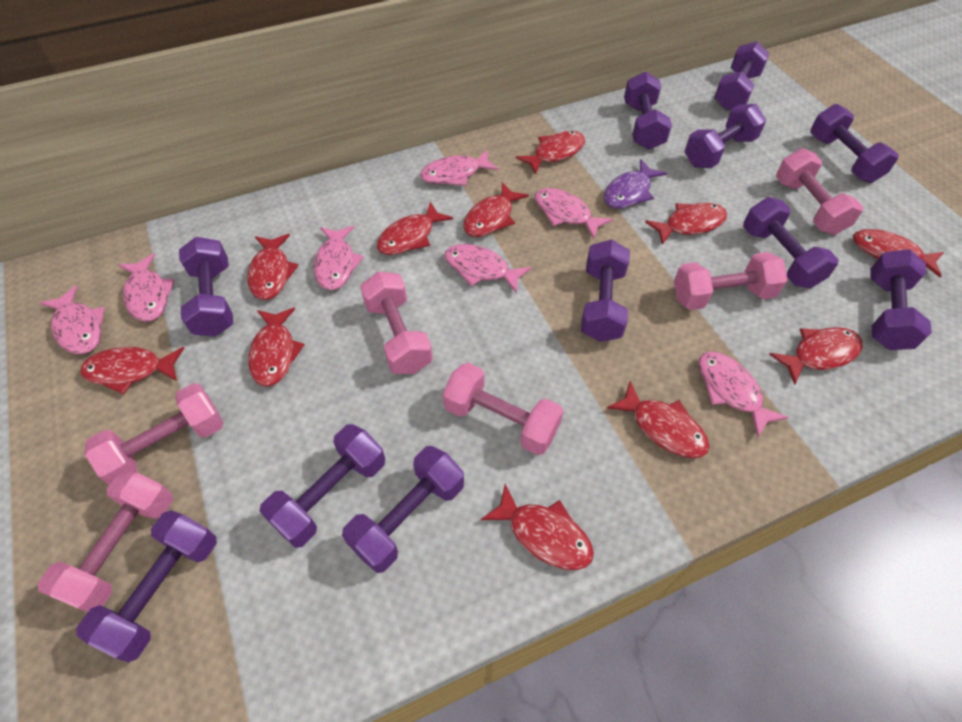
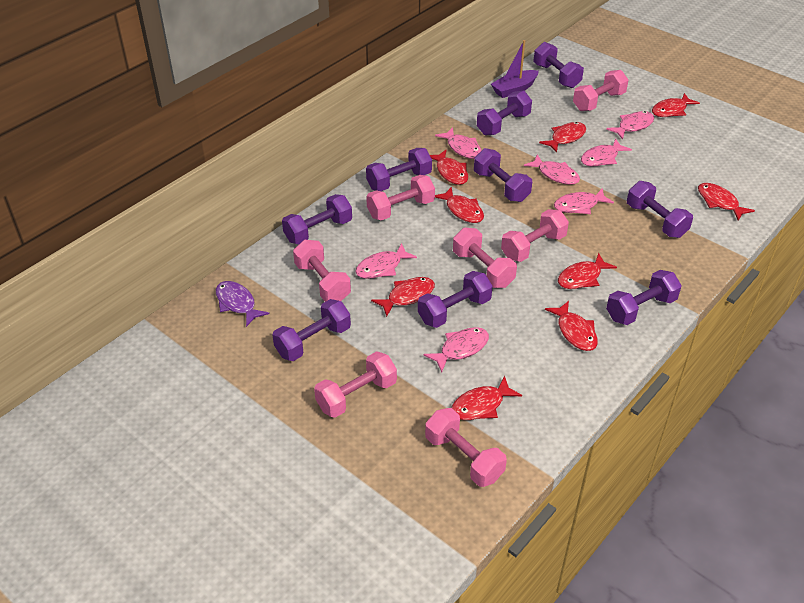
pink dumbbell: 6 -> 7
purple boat: 0 -> 1
purple dumbbell: 11 -> 9
red fish: 11 -> 9

